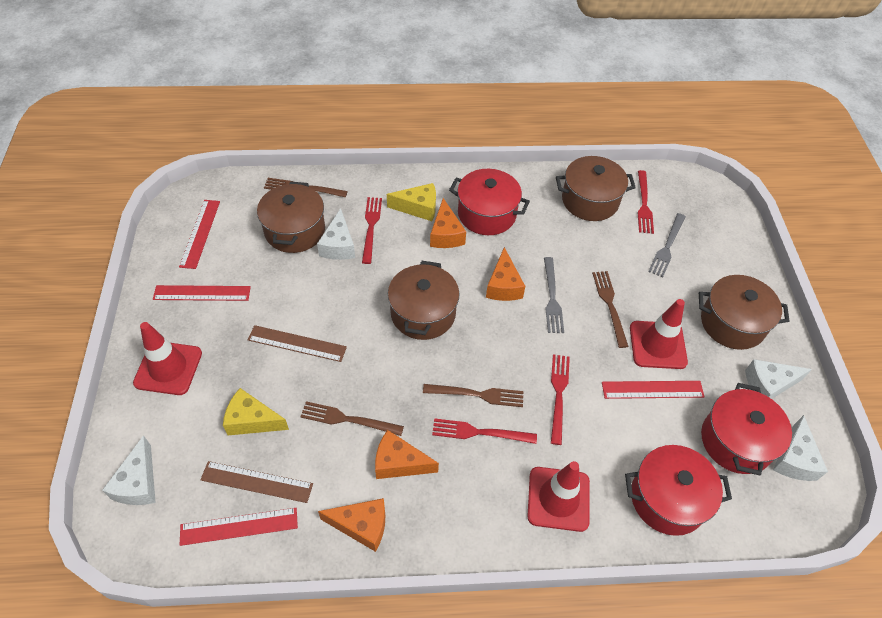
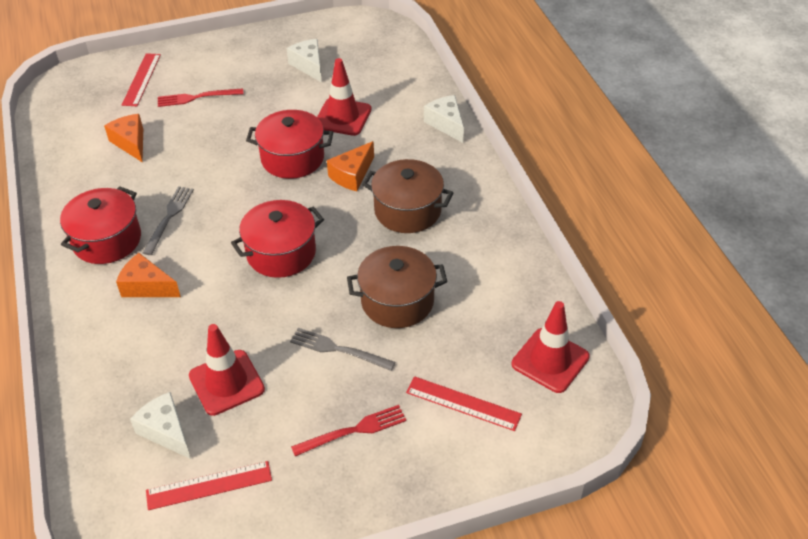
brown fork: 4 -> 0
brown pot: 4 -> 2
brown ruler: 2 -> 0
orange cheese: 4 -> 3
red fork: 4 -> 2
red ruler: 4 -> 3
white cheese: 4 -> 3
yellow cheese: 2 -> 0

